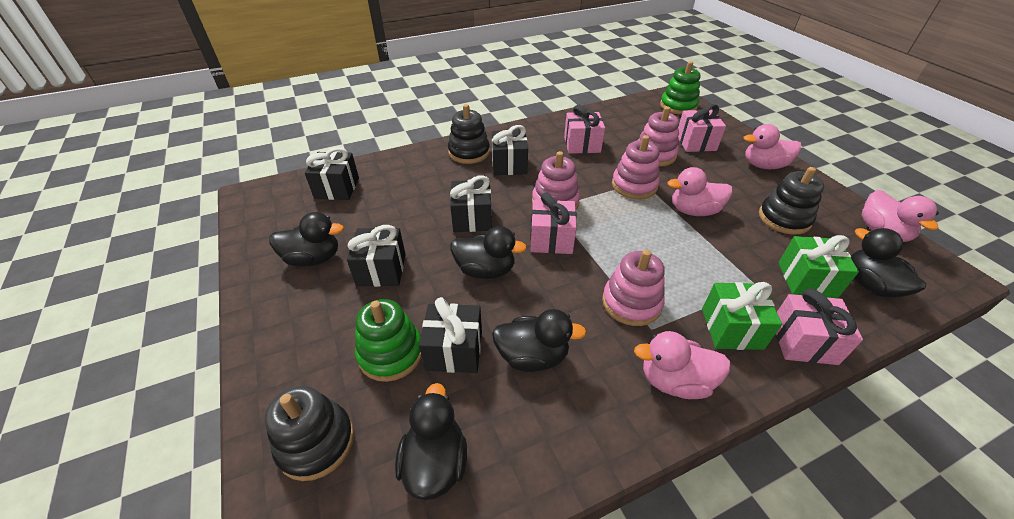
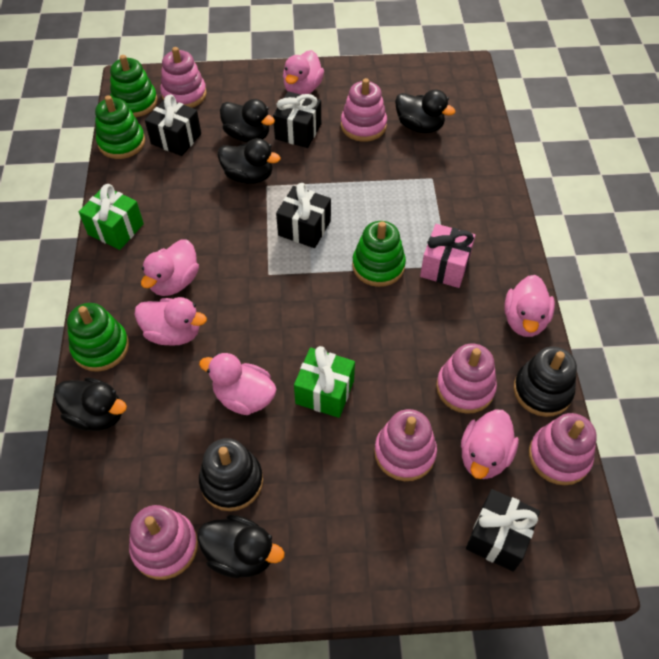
black gift: 5 -> 4
black stacking toy: 3 -> 2
green stacking toy: 2 -> 4
pink duck: 4 -> 6
pink gift: 4 -> 1
pink stacking toy: 4 -> 6

